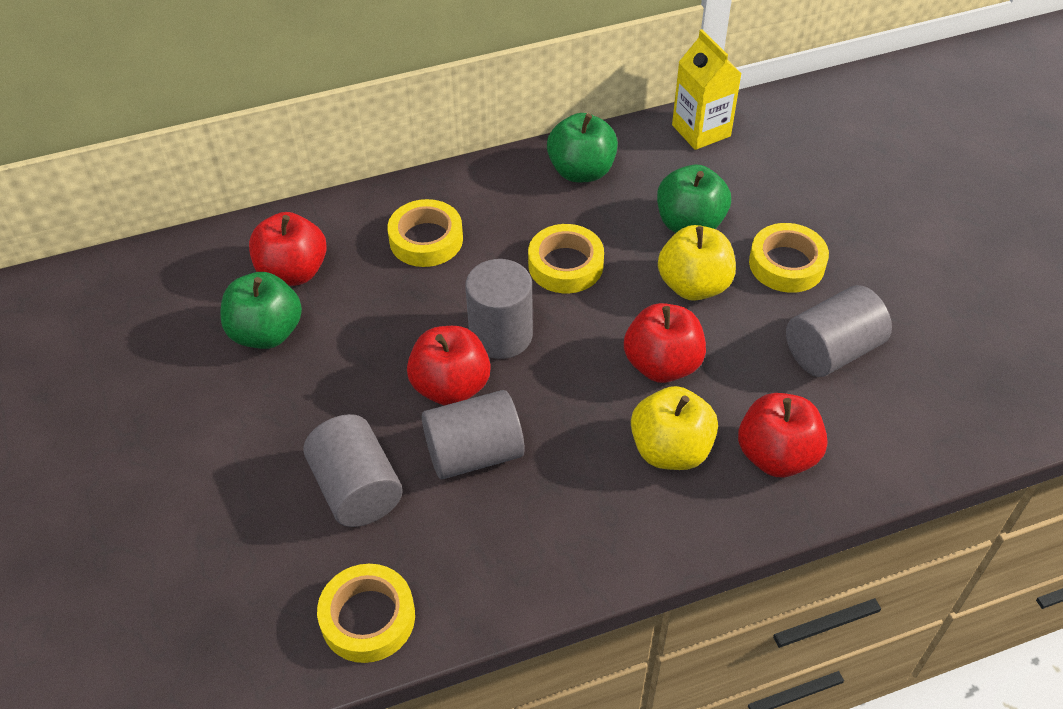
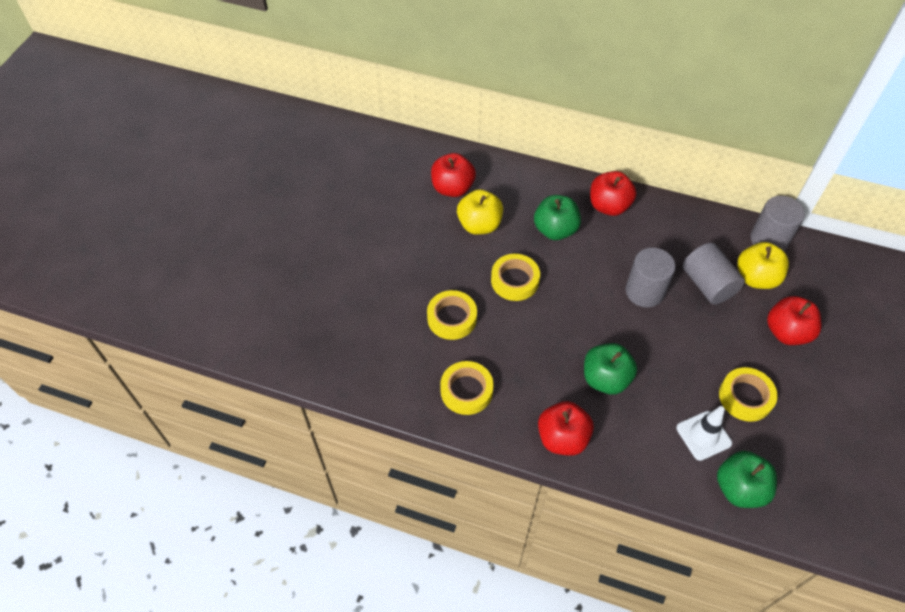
grey cylinder: 4 -> 3
white traffic cone: 0 -> 1
yellow carton: 1 -> 0

